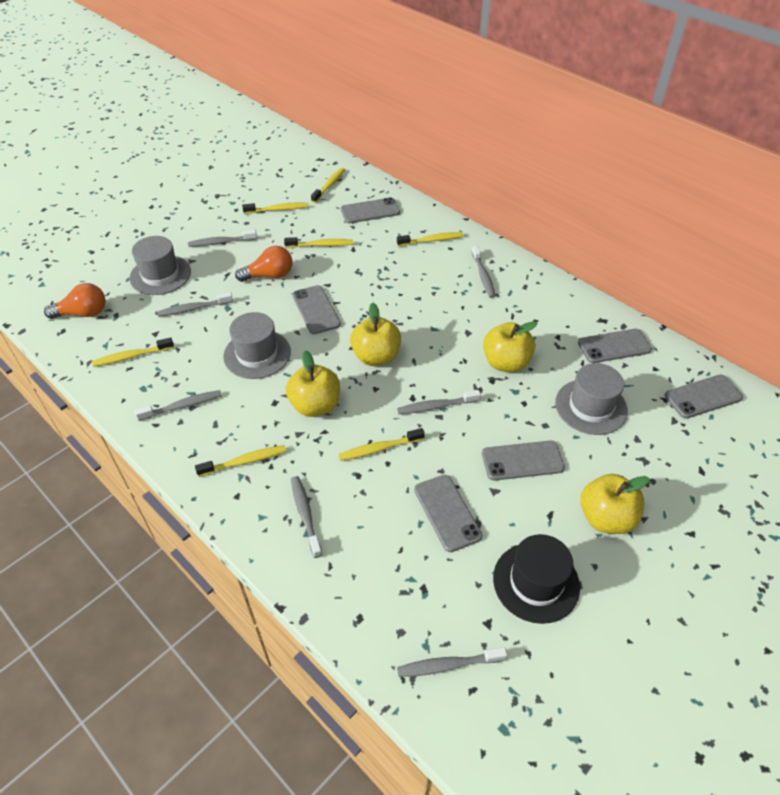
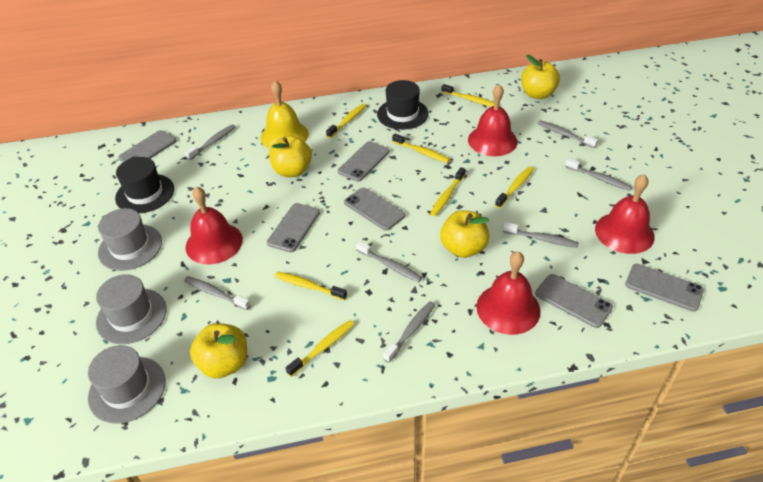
black hat: 1 -> 2
orange light bulb: 2 -> 0
red bell: 0 -> 4
yellow bell: 0 -> 1

